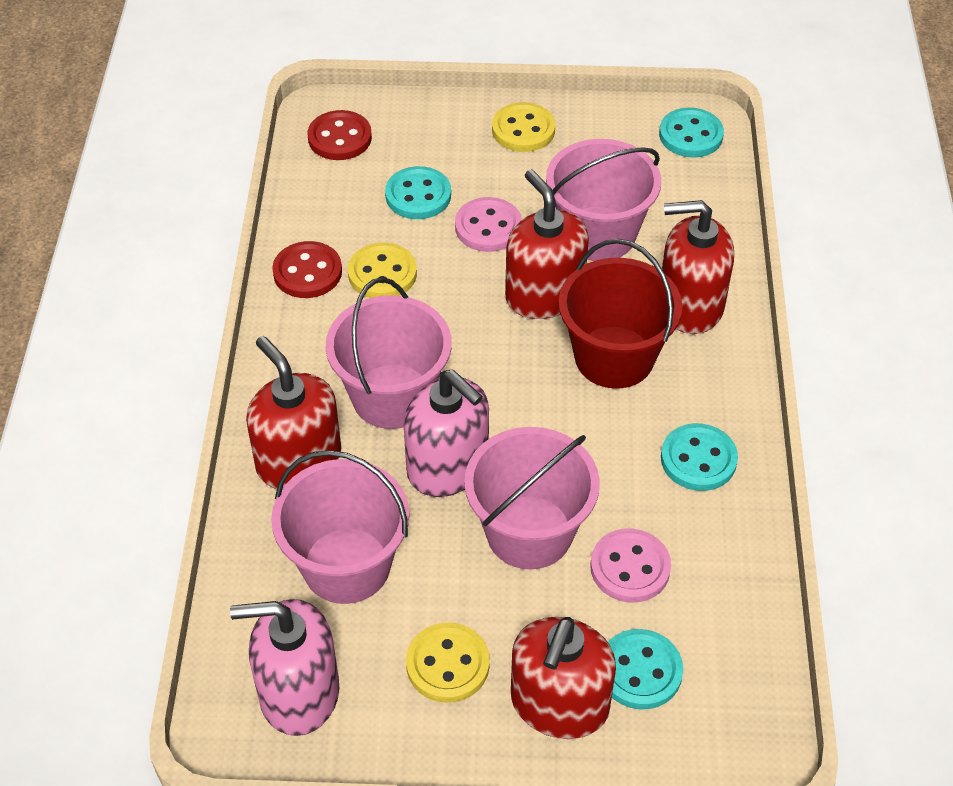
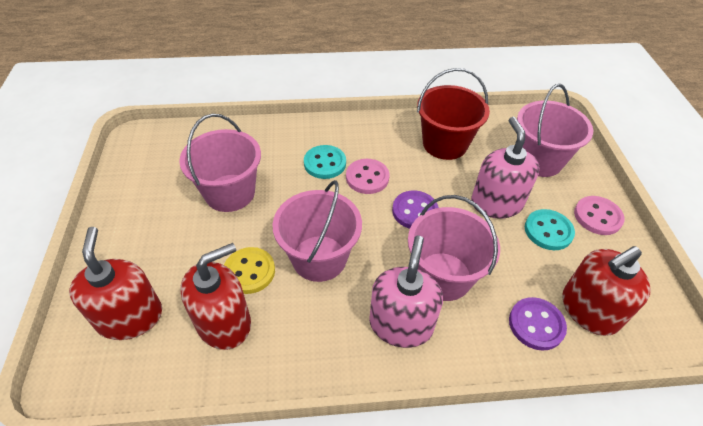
purple button: 0 -> 2
red button: 2 -> 0
red soap dispenser: 4 -> 3
turquoise button: 4 -> 2
yellow button: 3 -> 1

